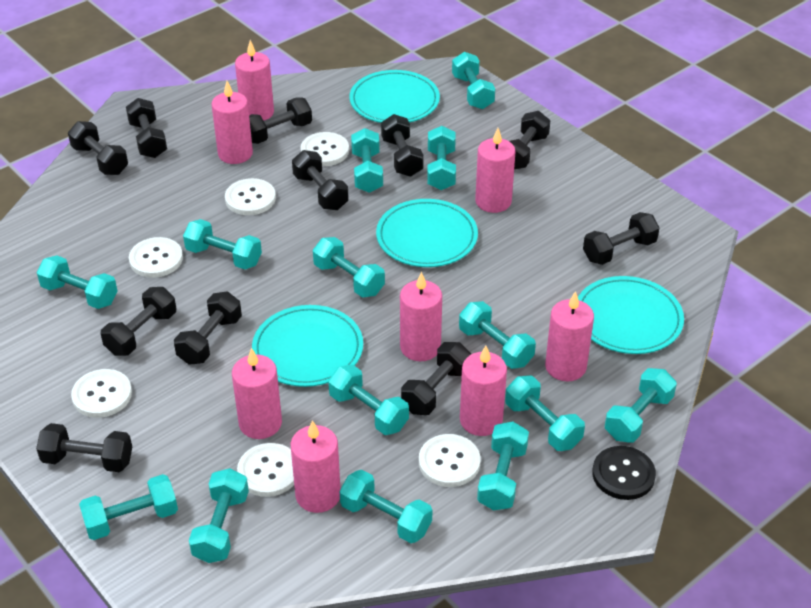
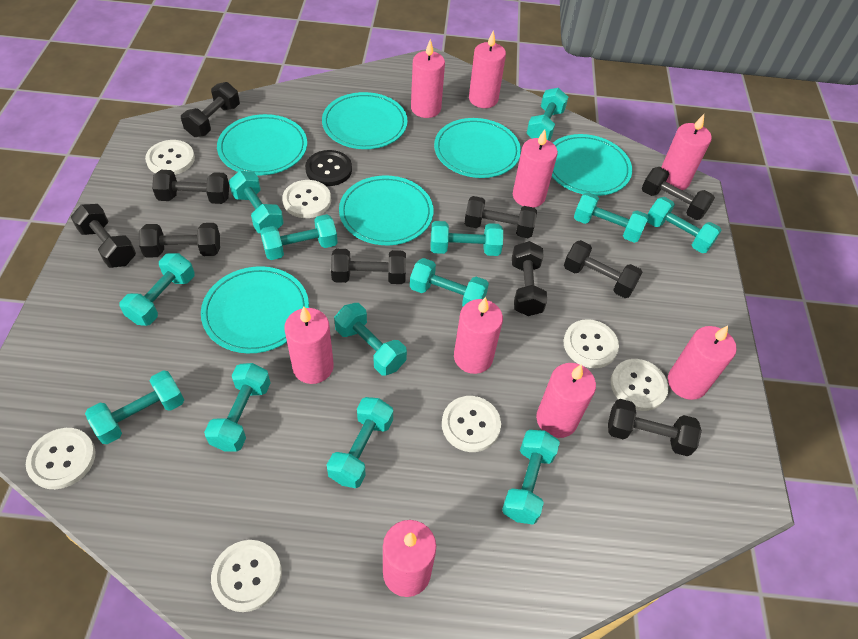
black dumbbell: 11 -> 10
pink candle: 8 -> 9
turquoise dumbbell: 14 -> 13
turquoise plate: 4 -> 6
white button: 6 -> 7

